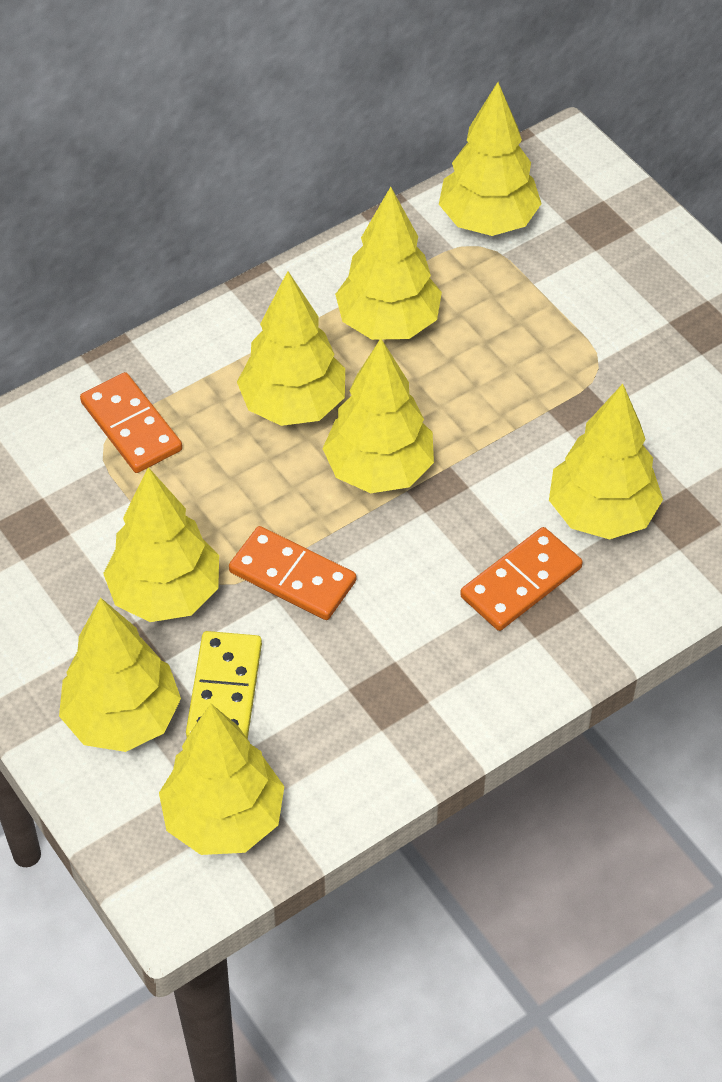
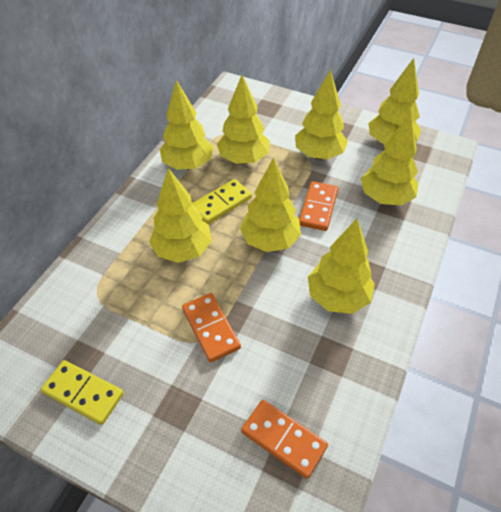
yellow domino: 1 -> 2

